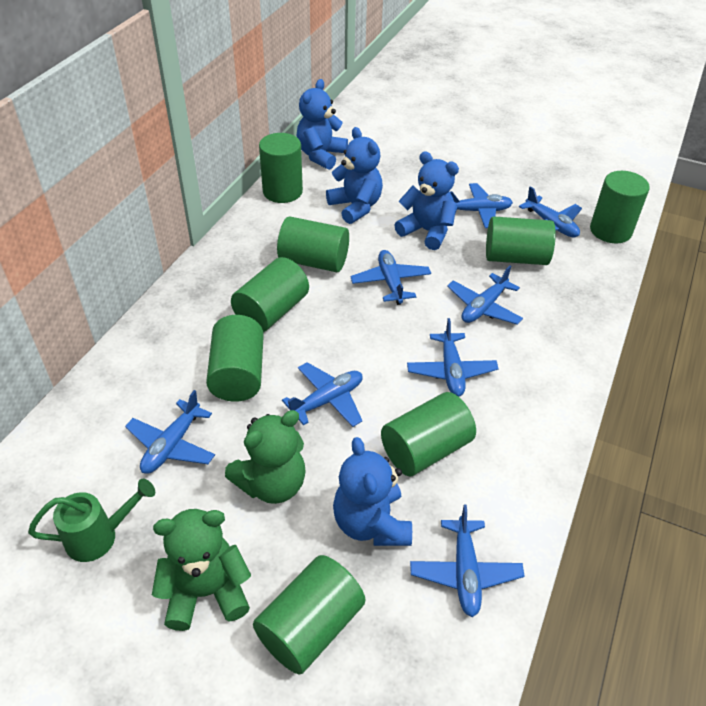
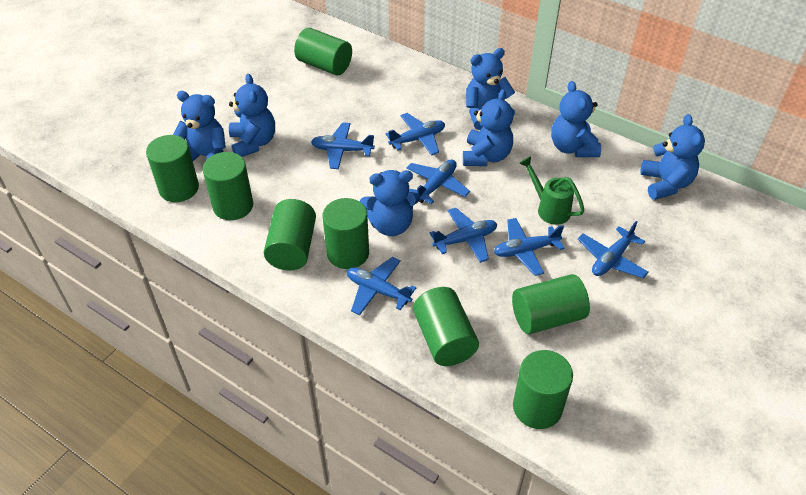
blue plane: 8 -> 7
blue teddy bear: 4 -> 7
green teddy bear: 2 -> 0

